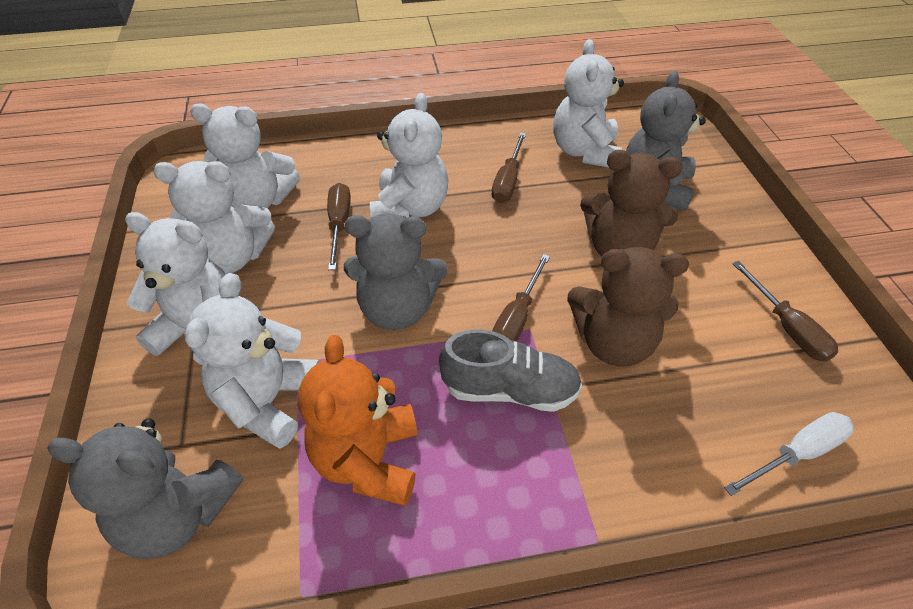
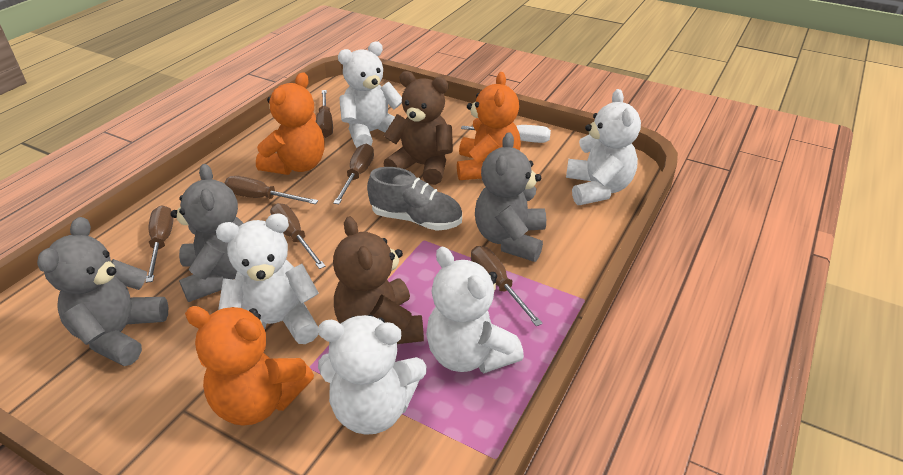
brown screwdriver: 4 -> 6
orange teddy bear: 1 -> 3
white teddy bear: 6 -> 5

